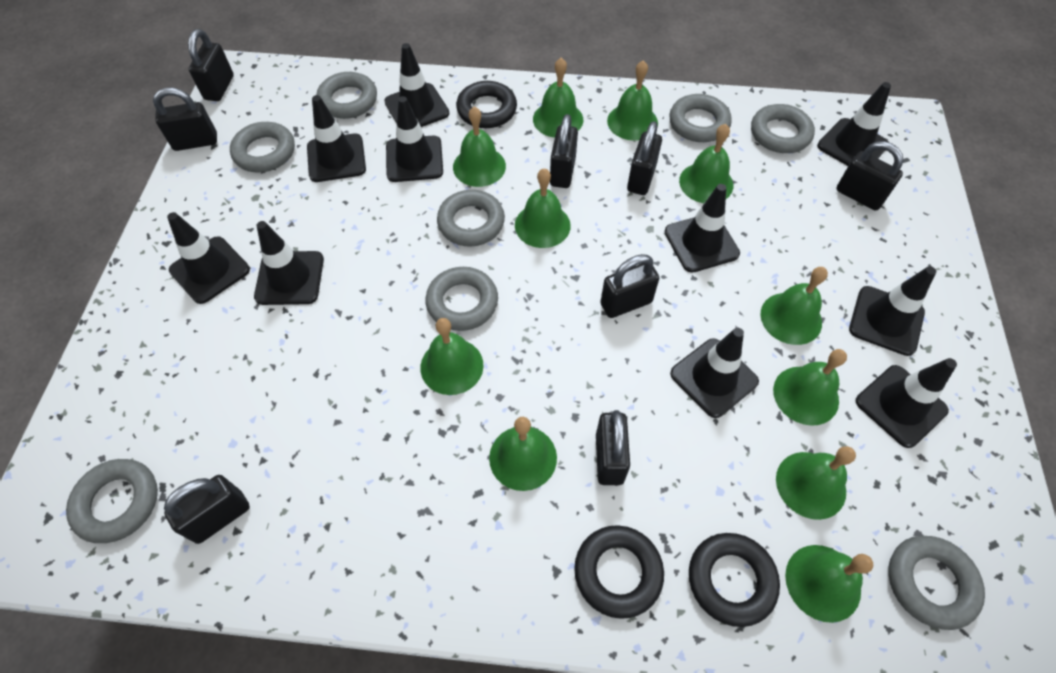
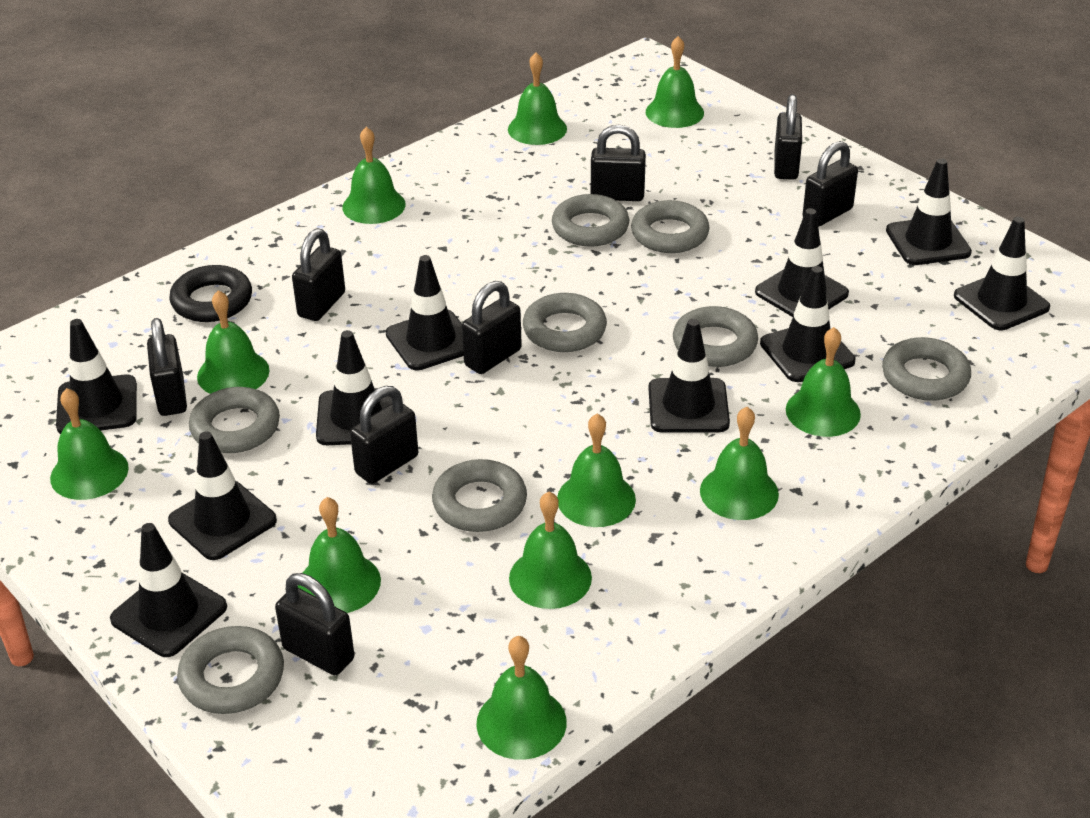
black ring: 3 -> 1

